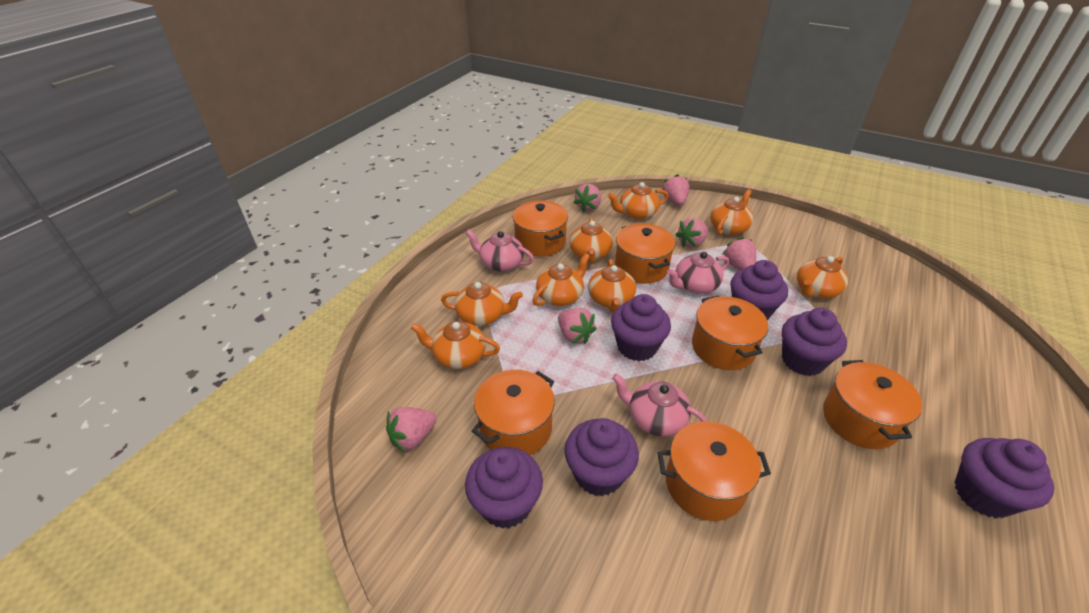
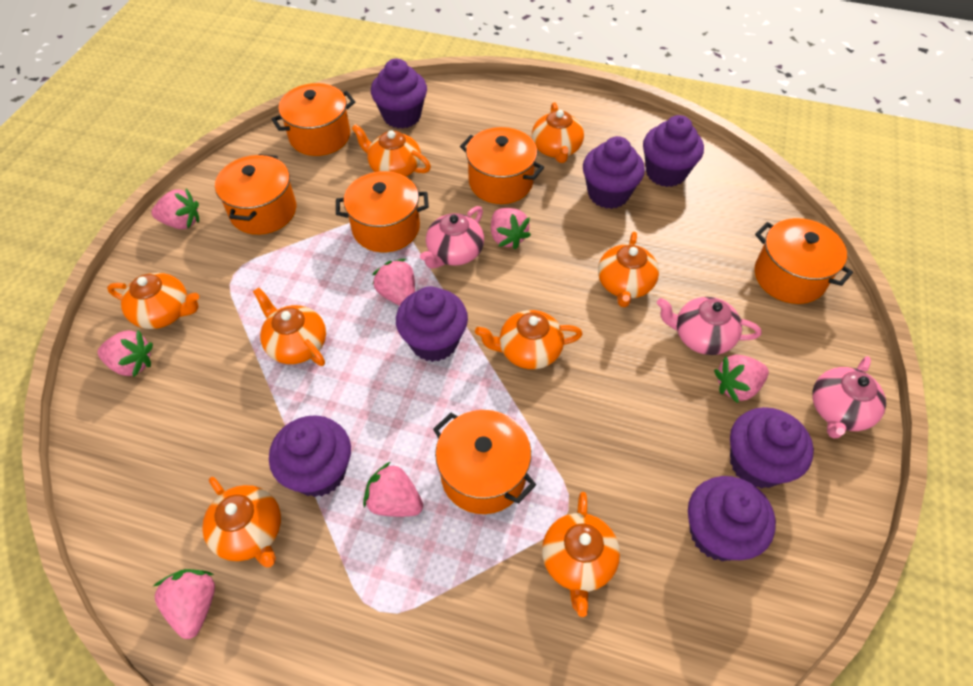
pink strawberry: 6 -> 7
purple cupcake: 6 -> 7

